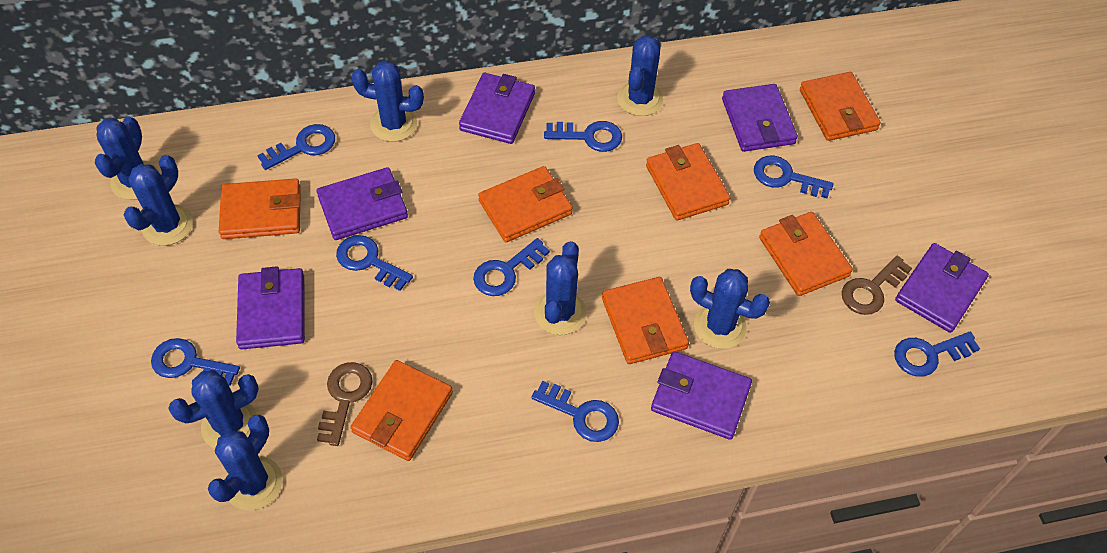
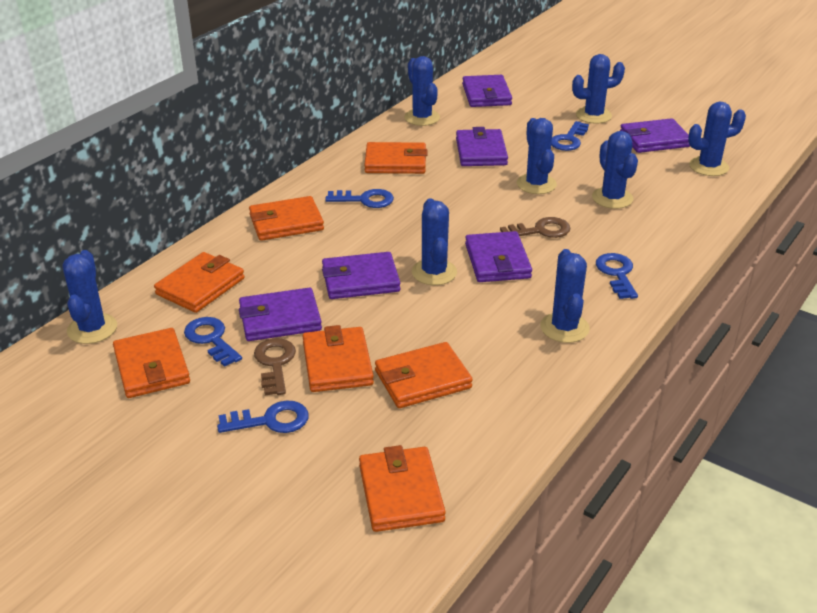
blue key: 8 -> 5

